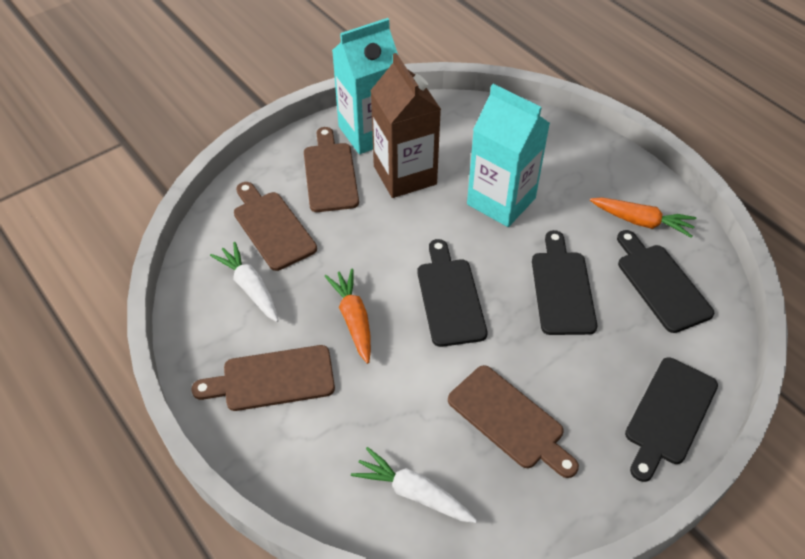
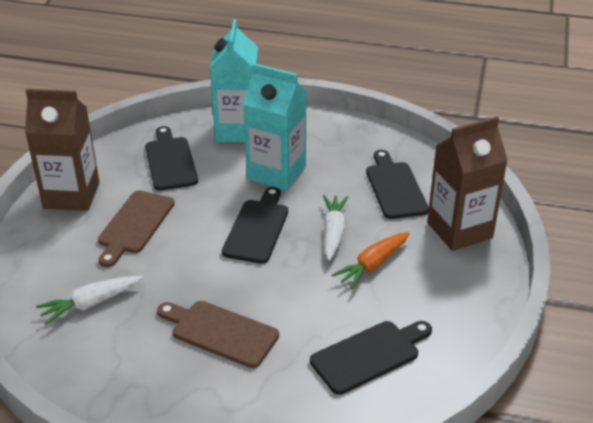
brown carton: 1 -> 2
brown cutting board: 4 -> 2
orange carrot: 2 -> 1

